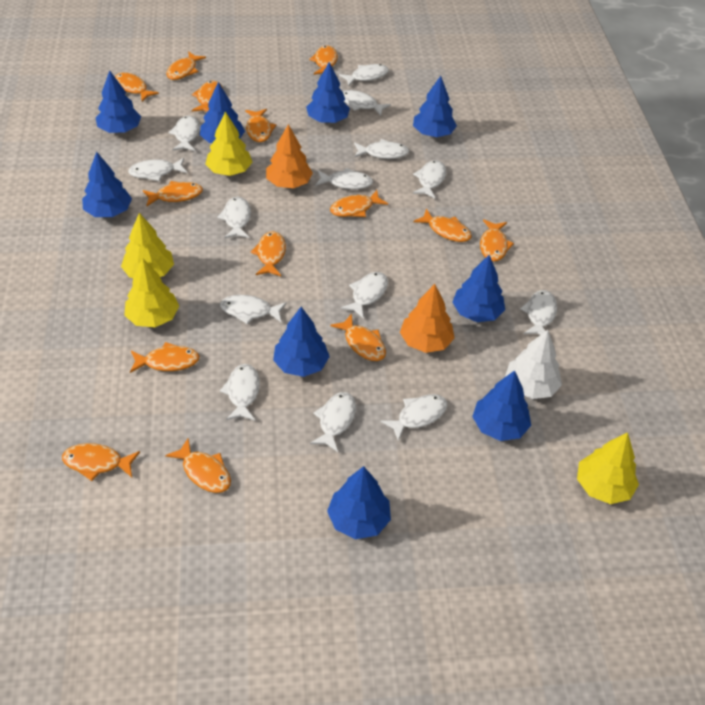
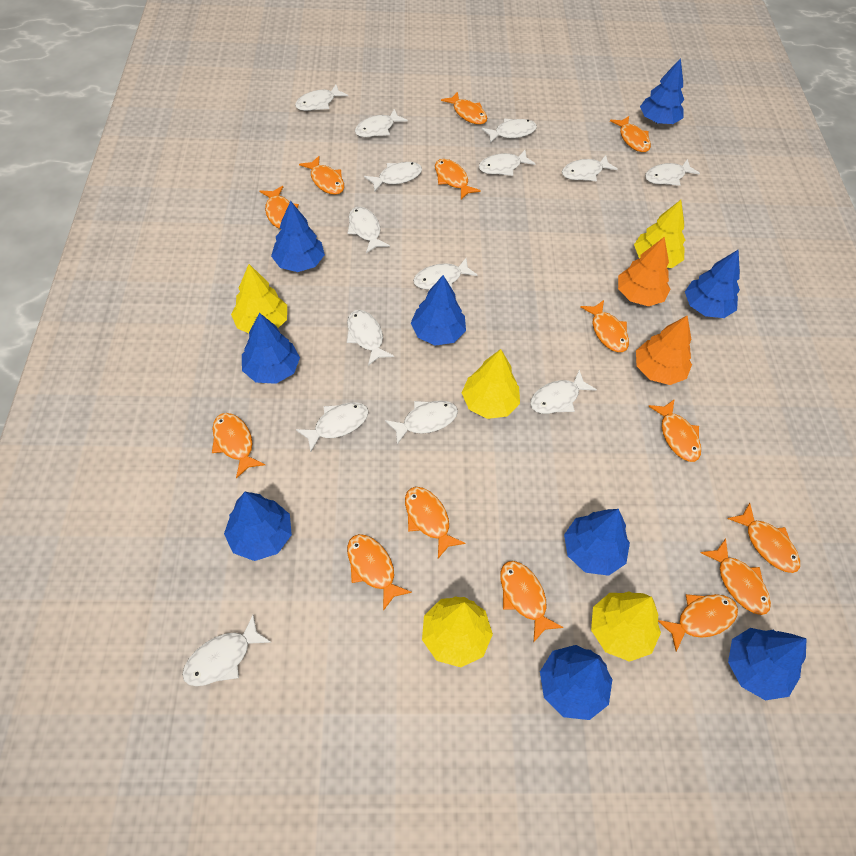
white tree: 1 -> 0
yellow tree: 4 -> 5

